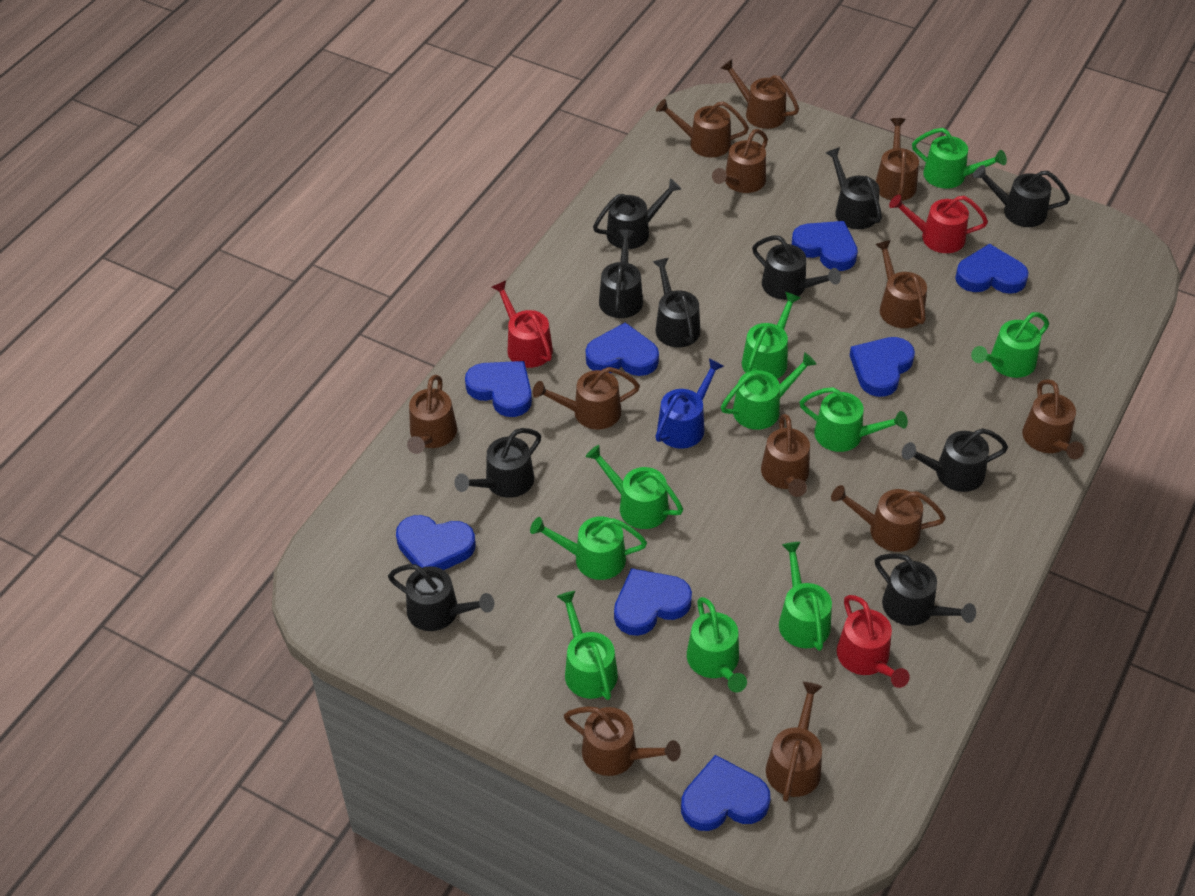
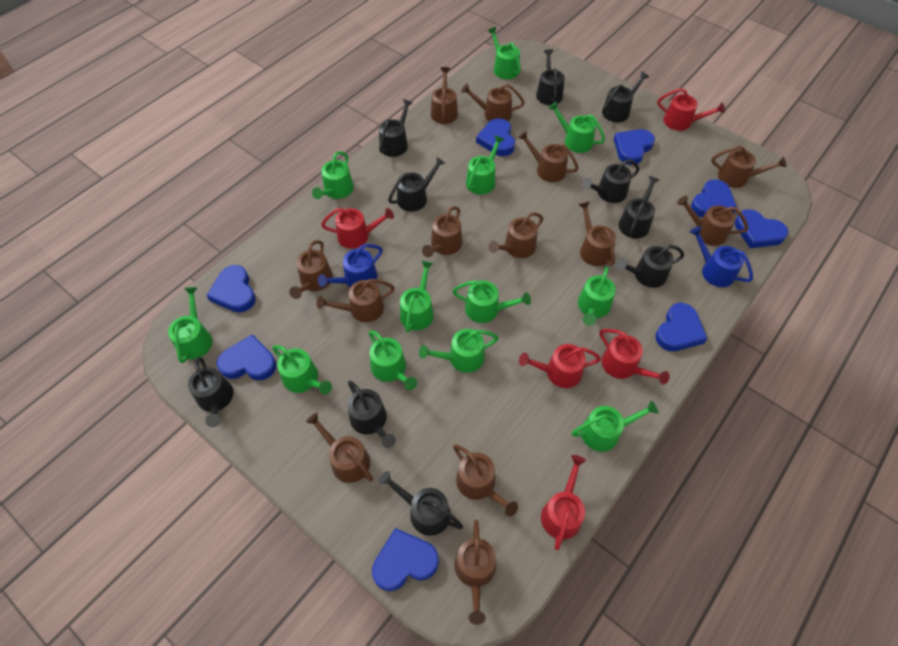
blue watering can: 1 -> 2
brown watering can: 12 -> 13
green watering can: 10 -> 12
red watering can: 3 -> 5

